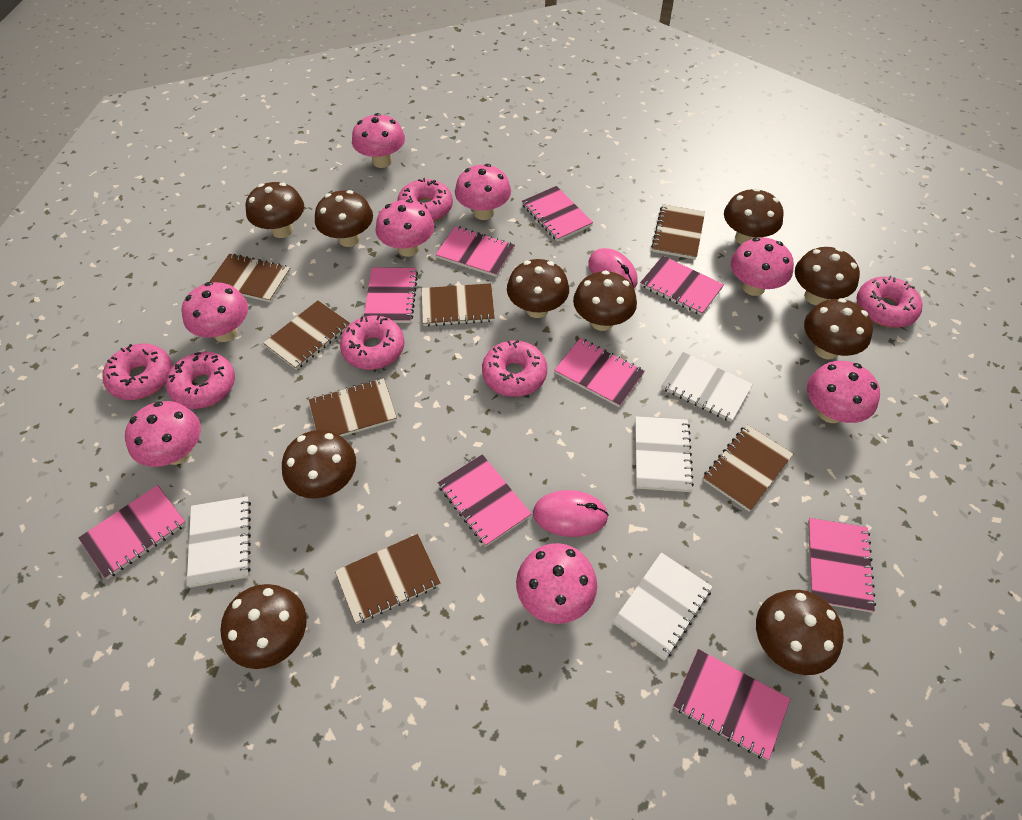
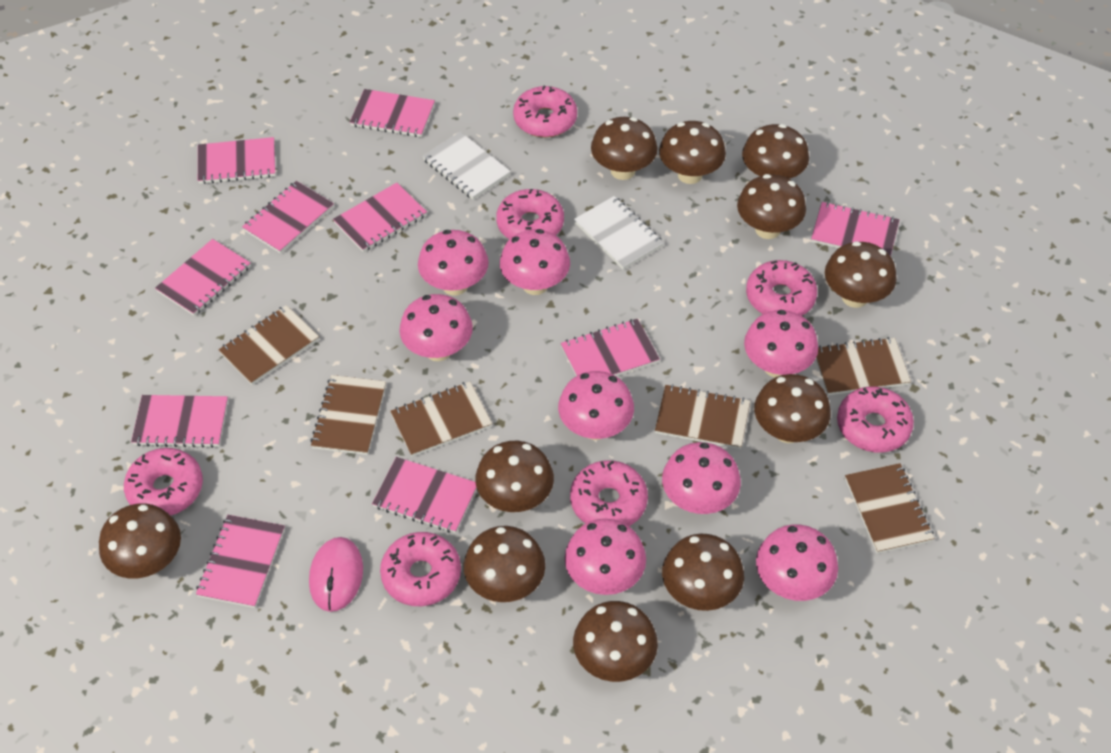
brown mushroom: 10 -> 11
brown notebook: 7 -> 6
pink donut: 6 -> 7
pink mouse: 2 -> 1
pink notebook: 9 -> 10
white notebook: 4 -> 2

